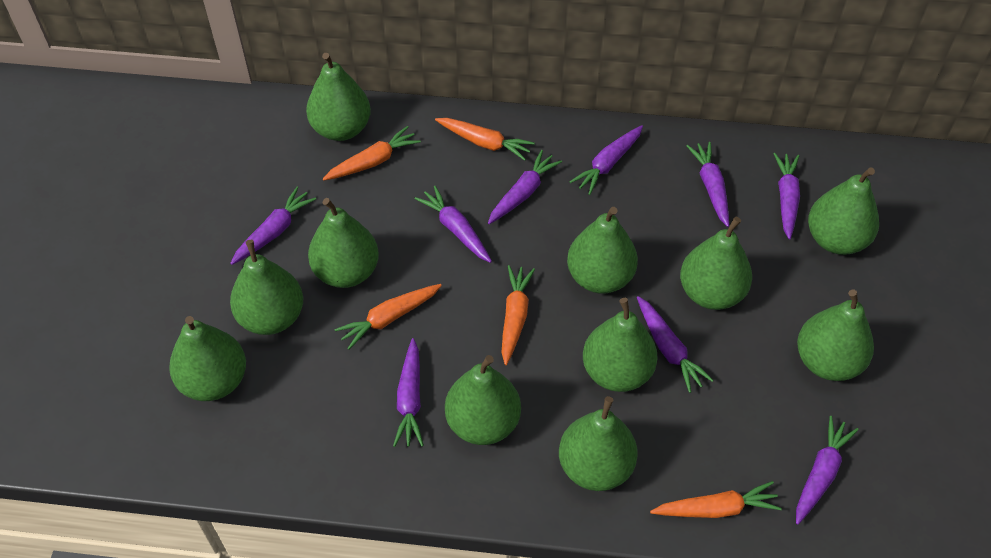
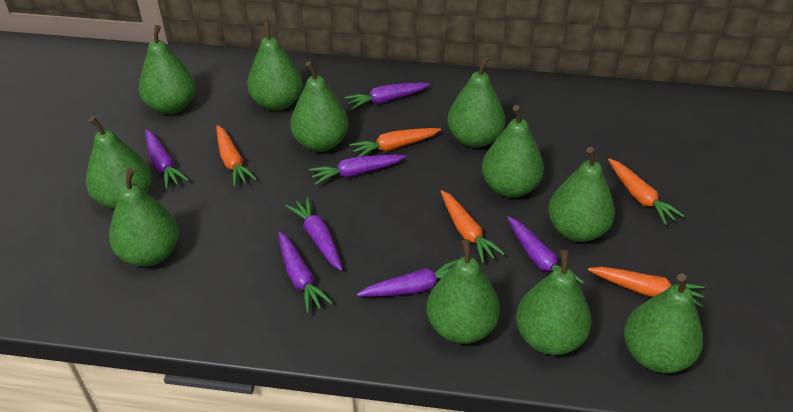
purple carrot: 9 -> 7

